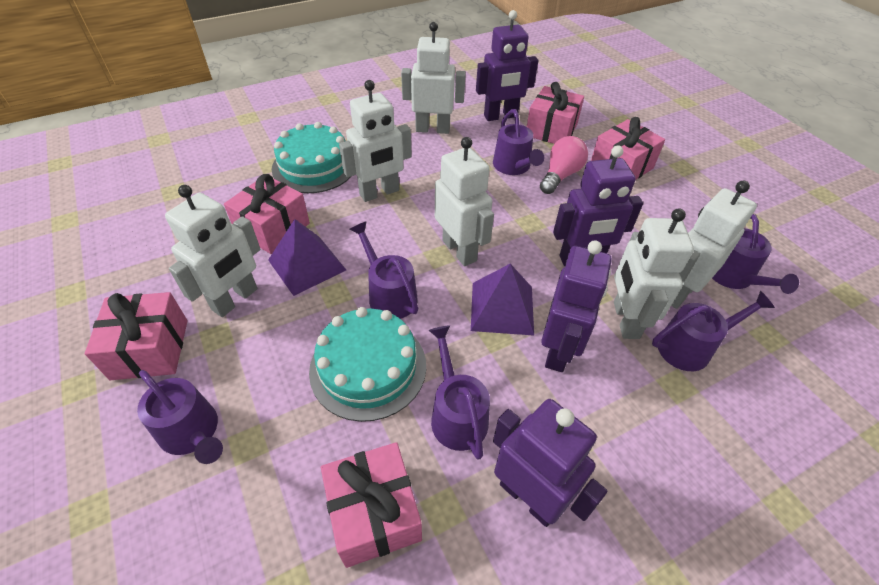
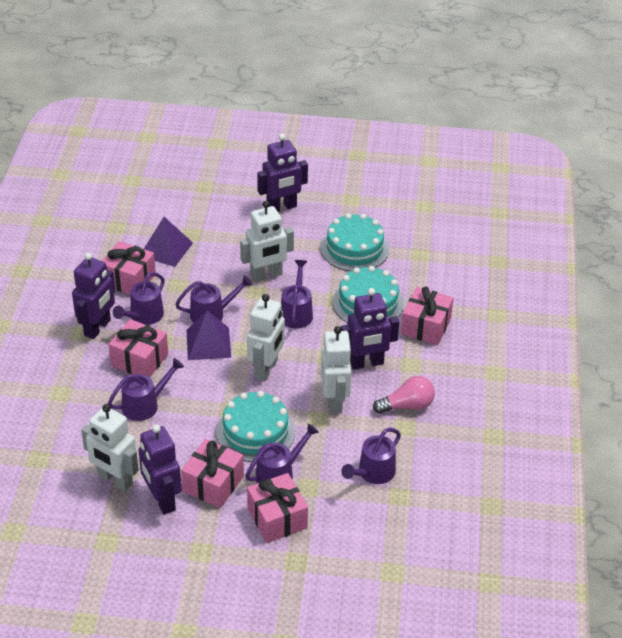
turquoise cake: 2 -> 3
white robot: 6 -> 4

